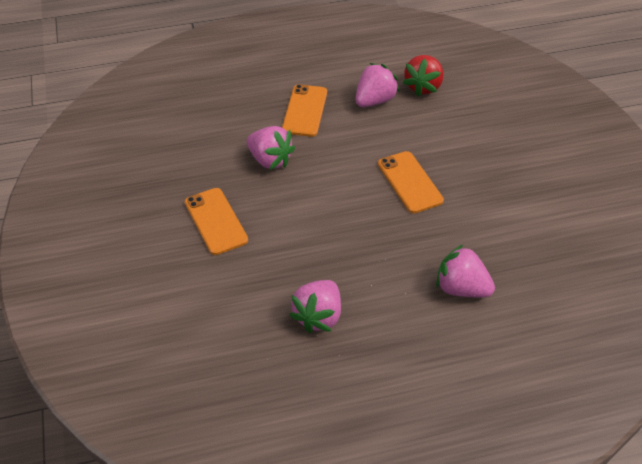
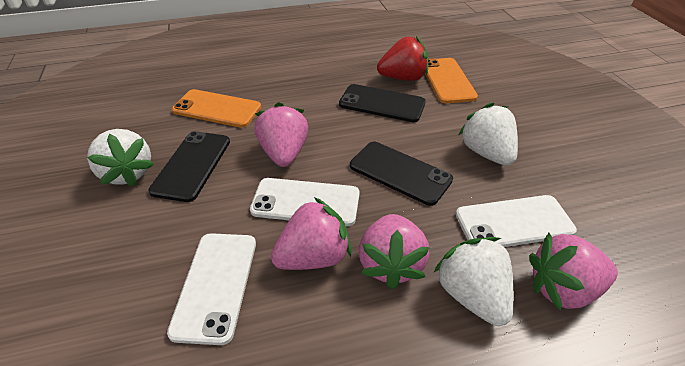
black phone: 0 -> 3
orange phone: 3 -> 2
white phone: 0 -> 3
white strawberry: 0 -> 3

